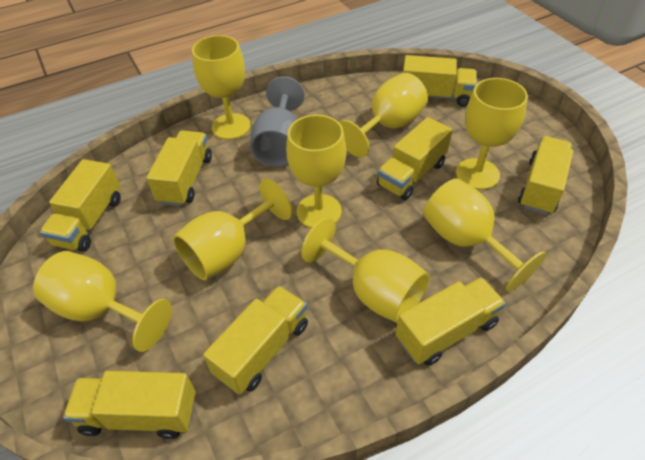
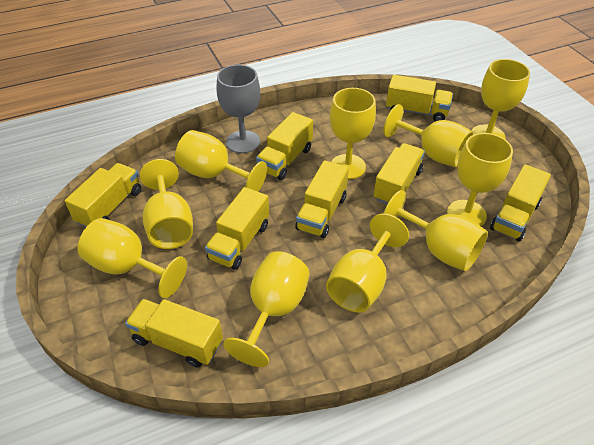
yellow goblet: 8 -> 10

